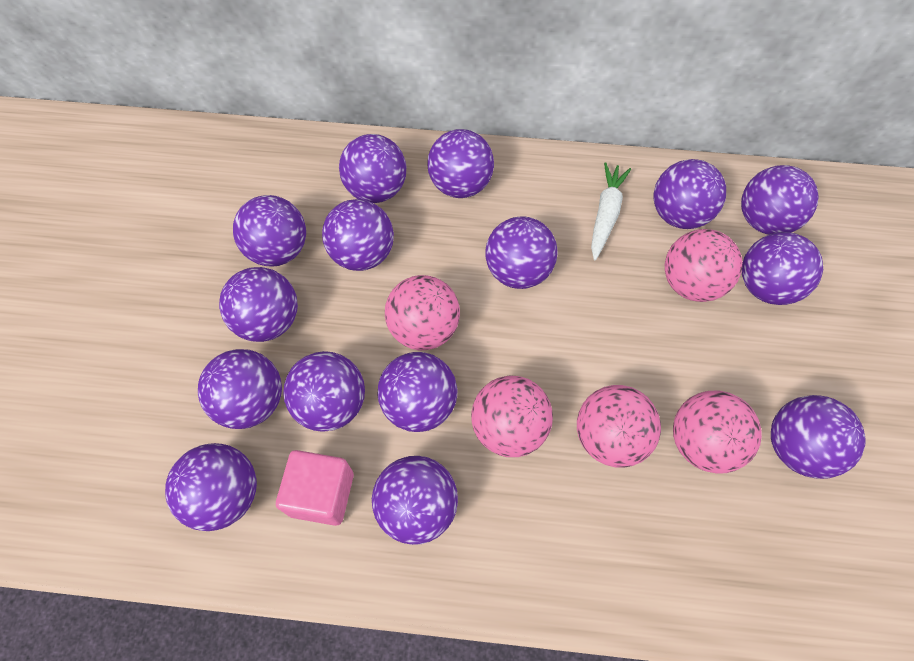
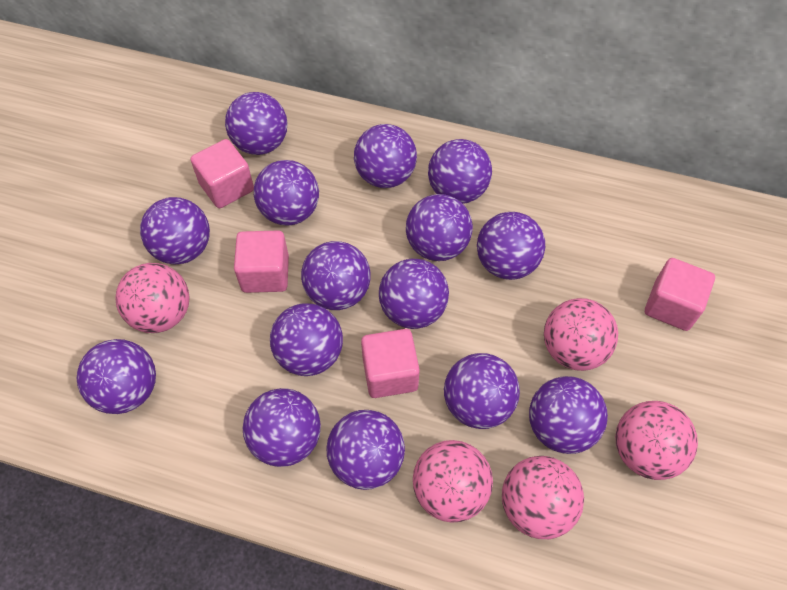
pink cube: 1 -> 4
white carrot: 1 -> 0

